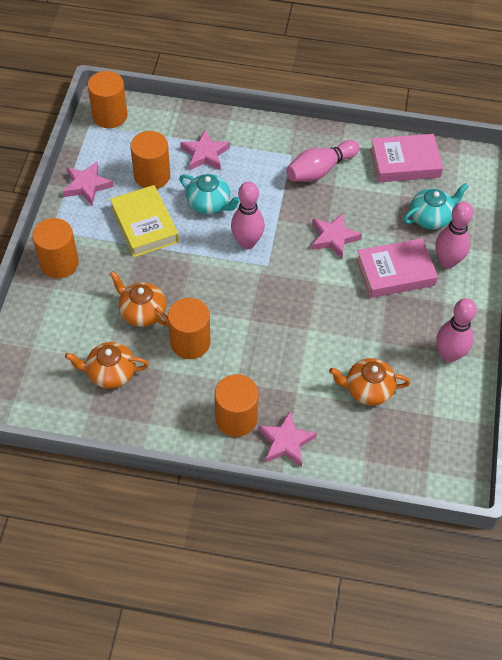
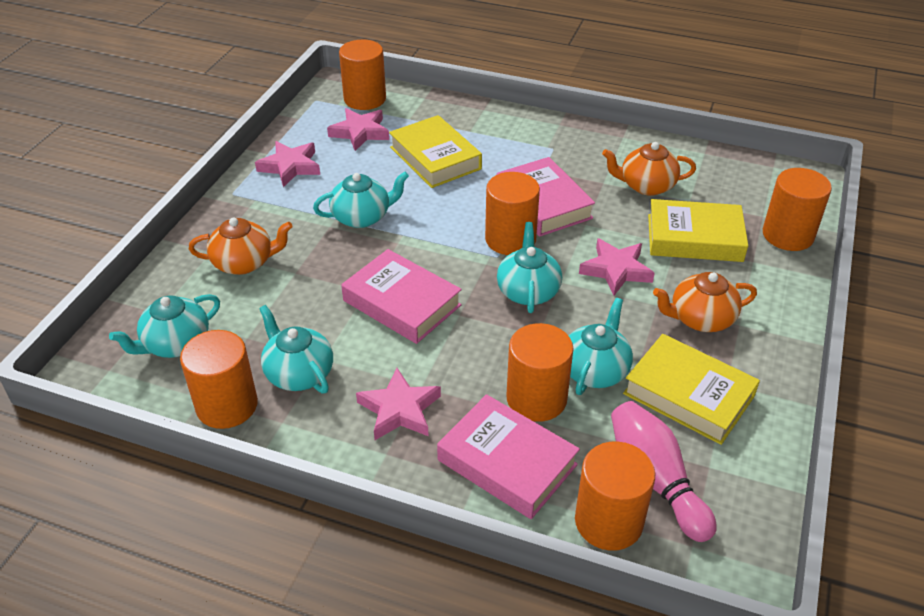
orange cylinder: 5 -> 6
pink book: 2 -> 3
pink bowling pin: 4 -> 1
turquoise teapot: 2 -> 5
yellow book: 1 -> 3

